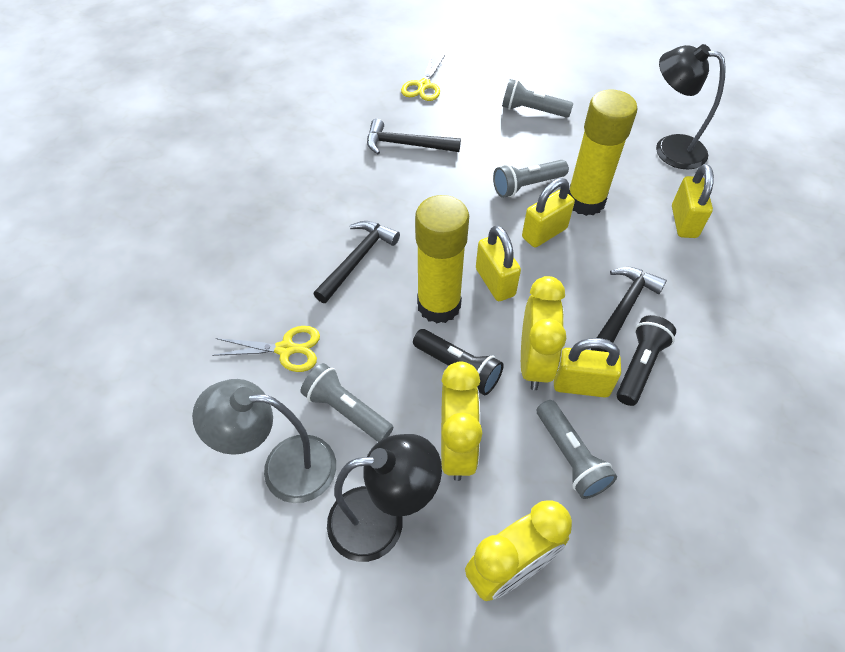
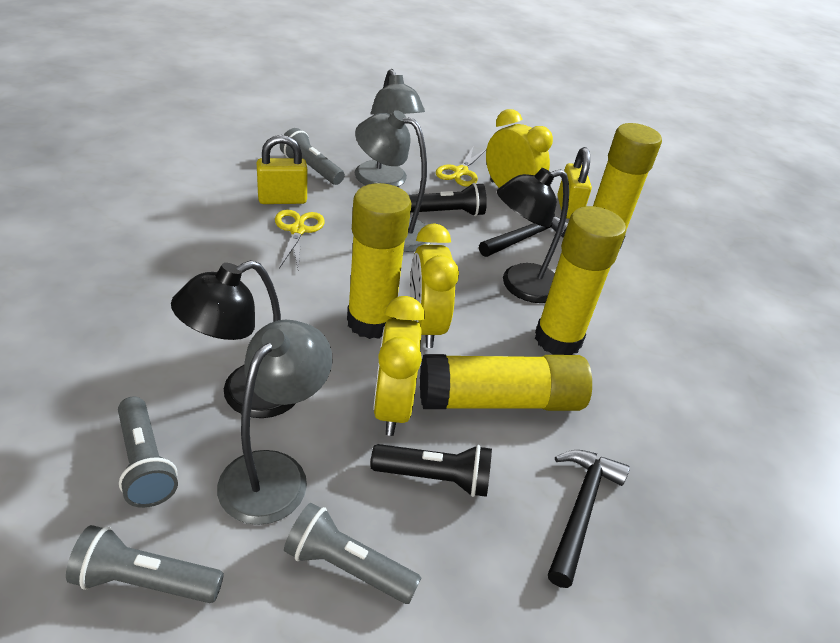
black hammer: 3 -> 2
grey lamp: 1 -> 3
yellow glue stick: 2 -> 4
yellow padlock: 4 -> 2

